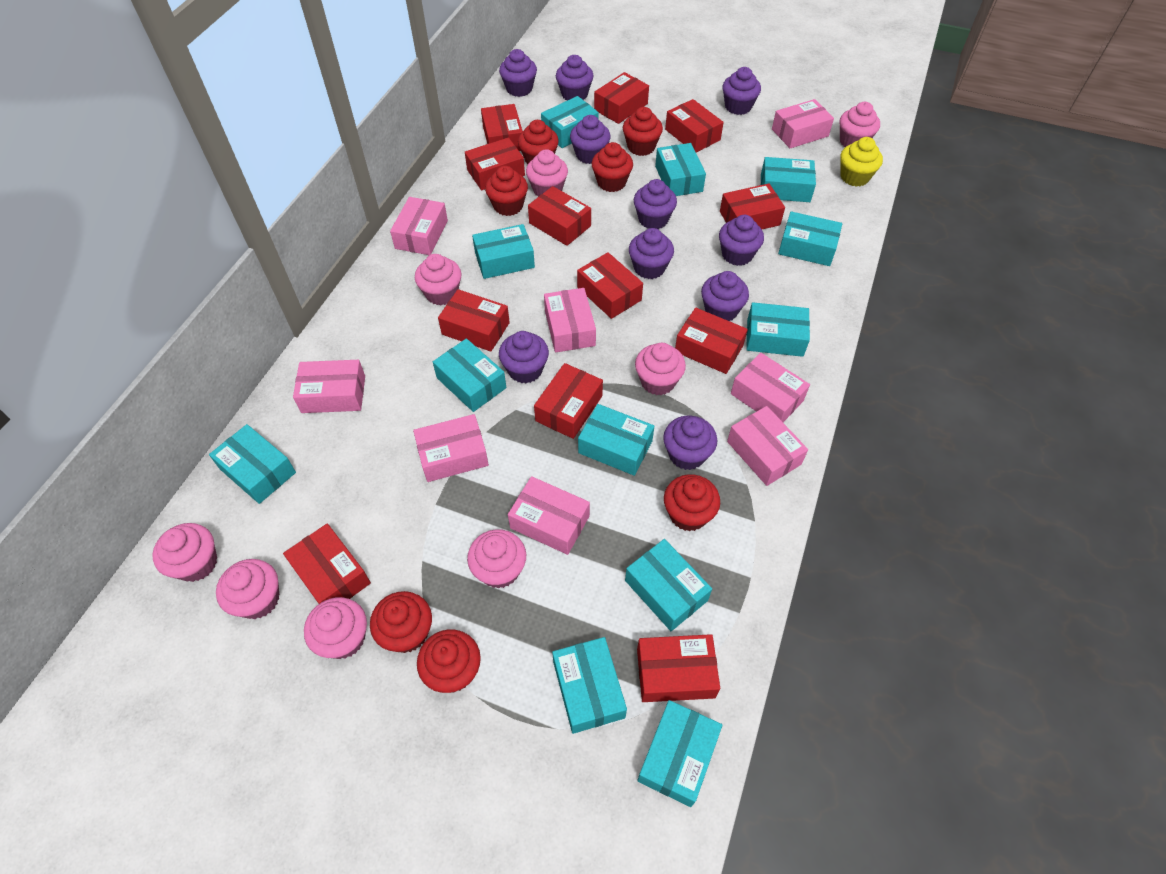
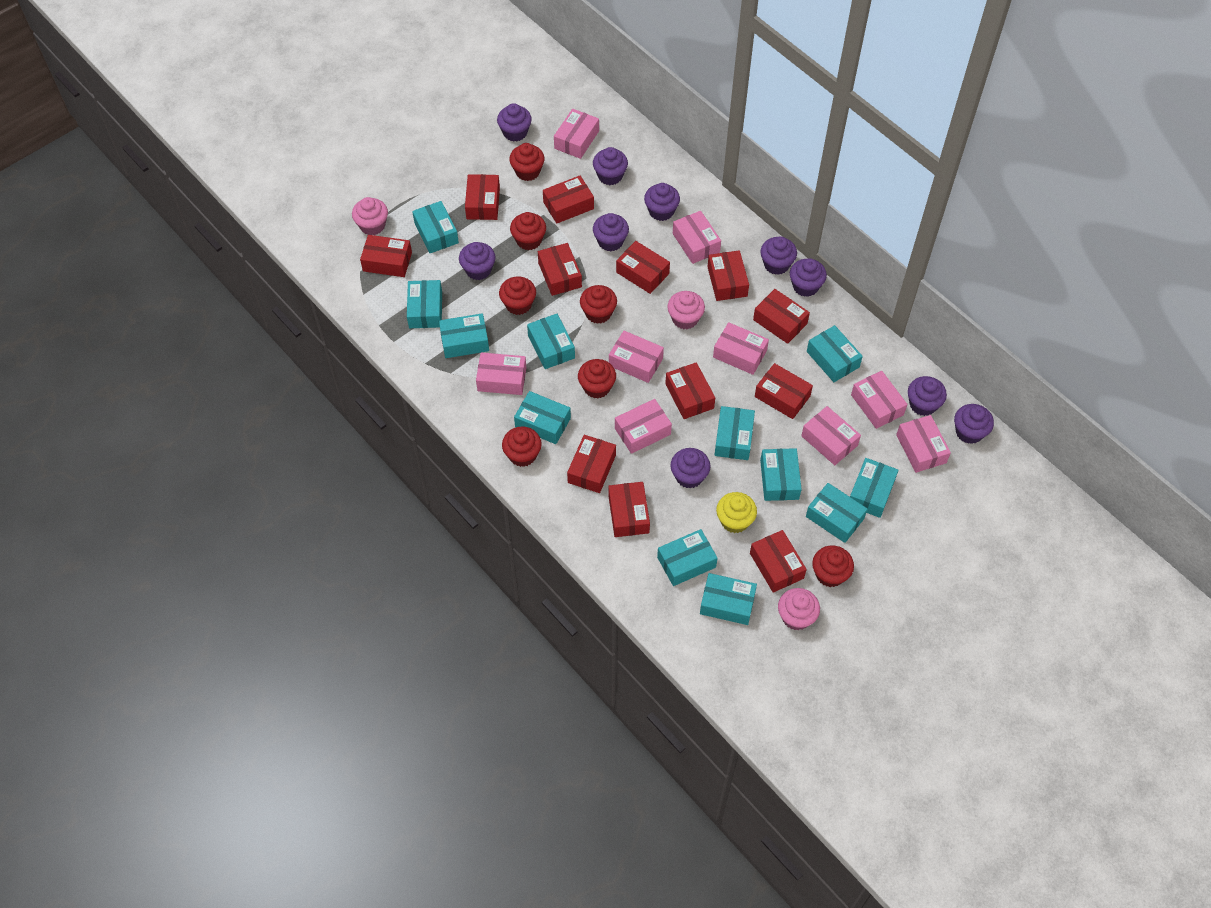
pink box: 8 -> 9
pink cupcake: 8 -> 3

